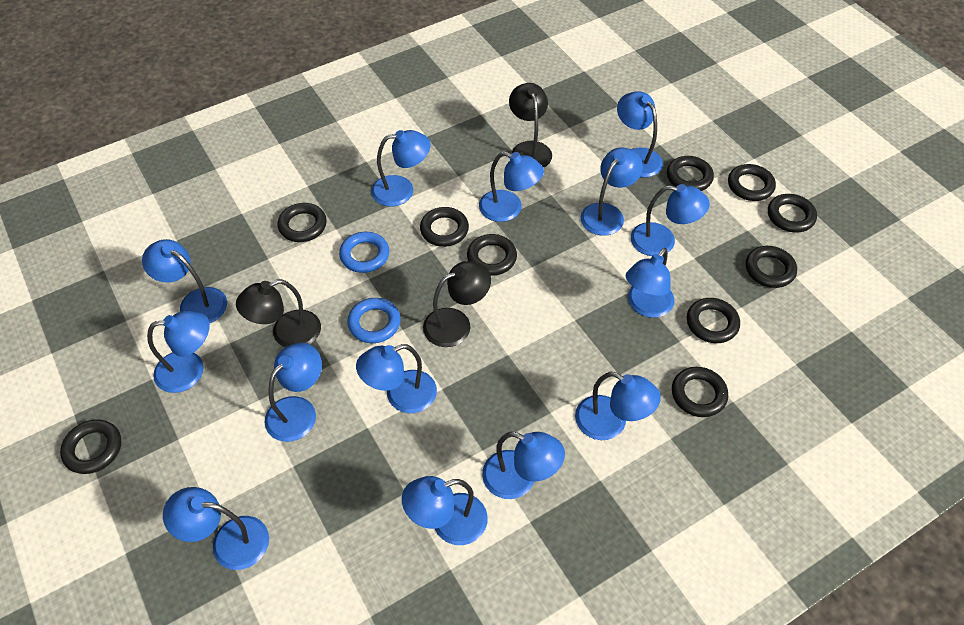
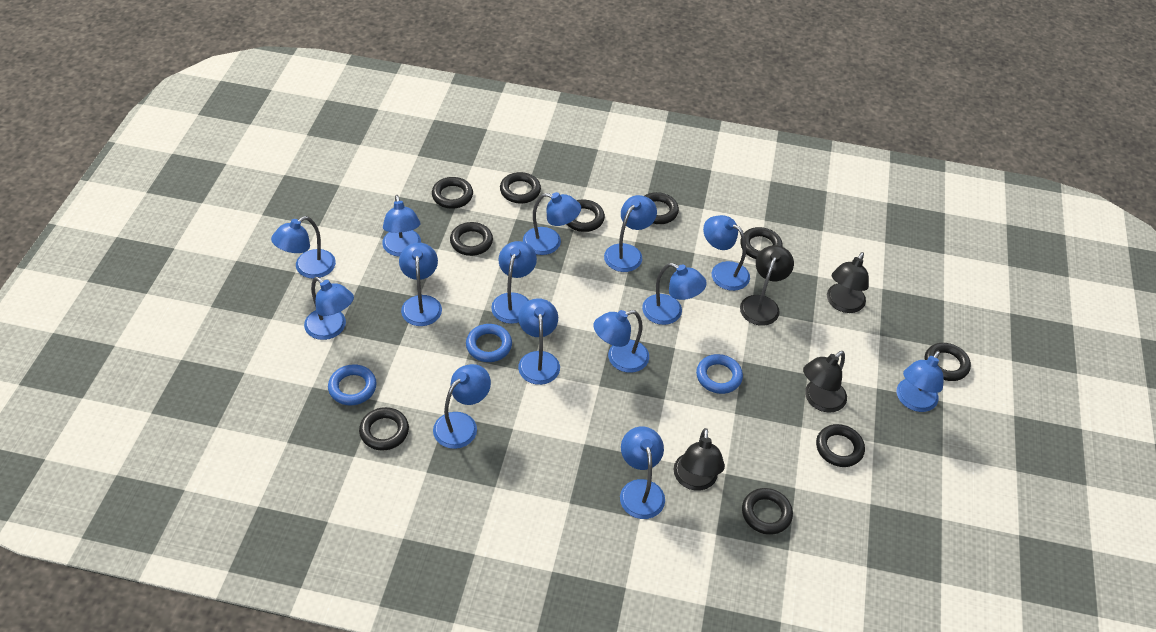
black lamp: 3 -> 4
blue ring: 2 -> 3

